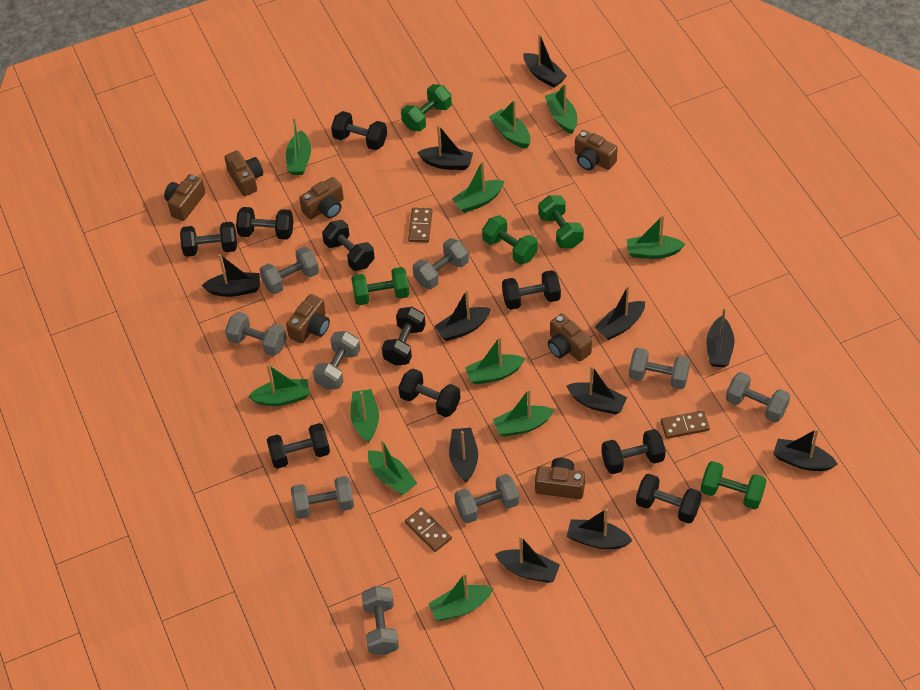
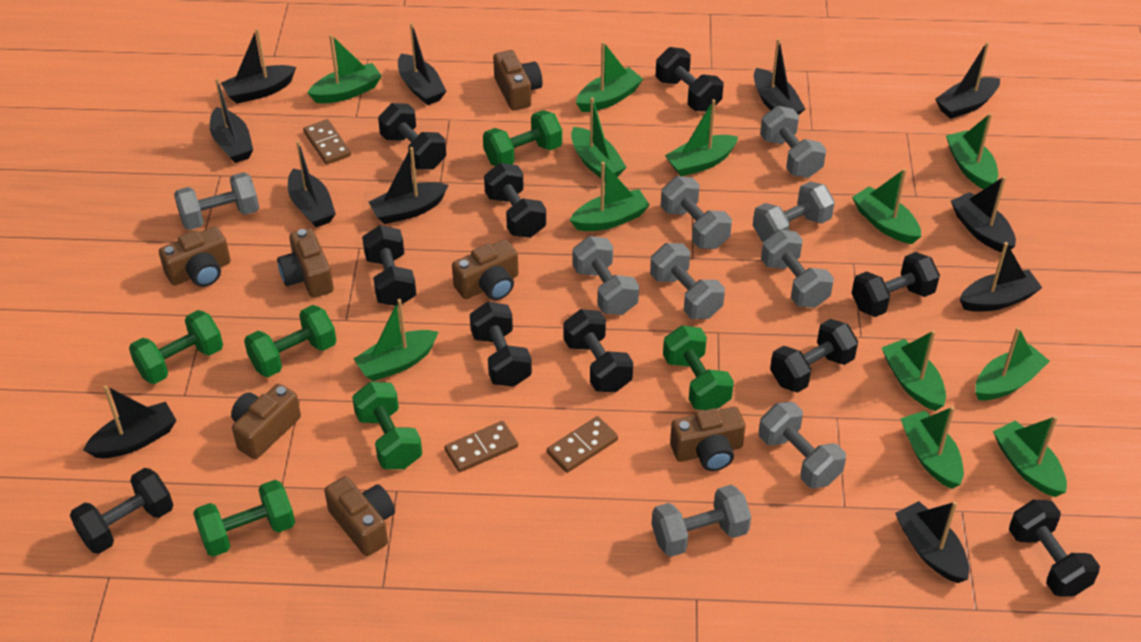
green boat: 11 -> 12
green dumbbell: 5 -> 6

